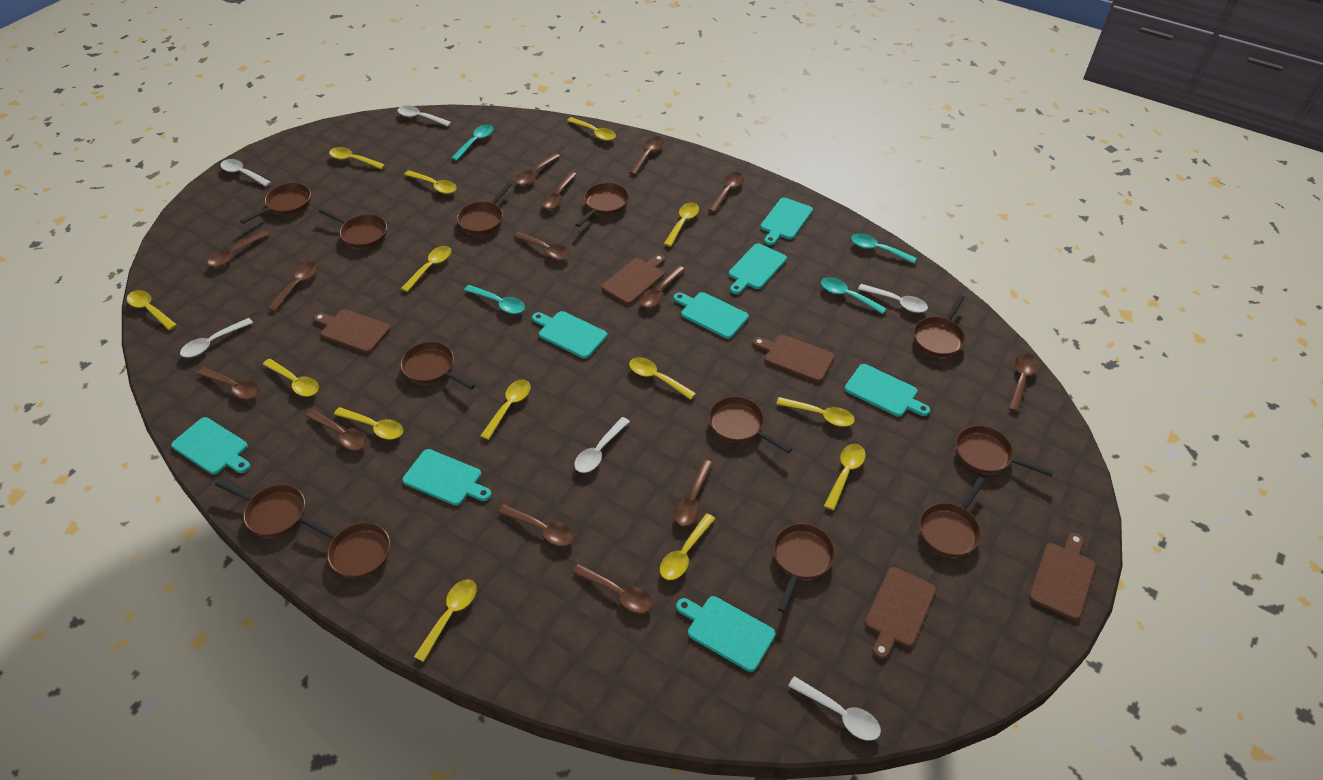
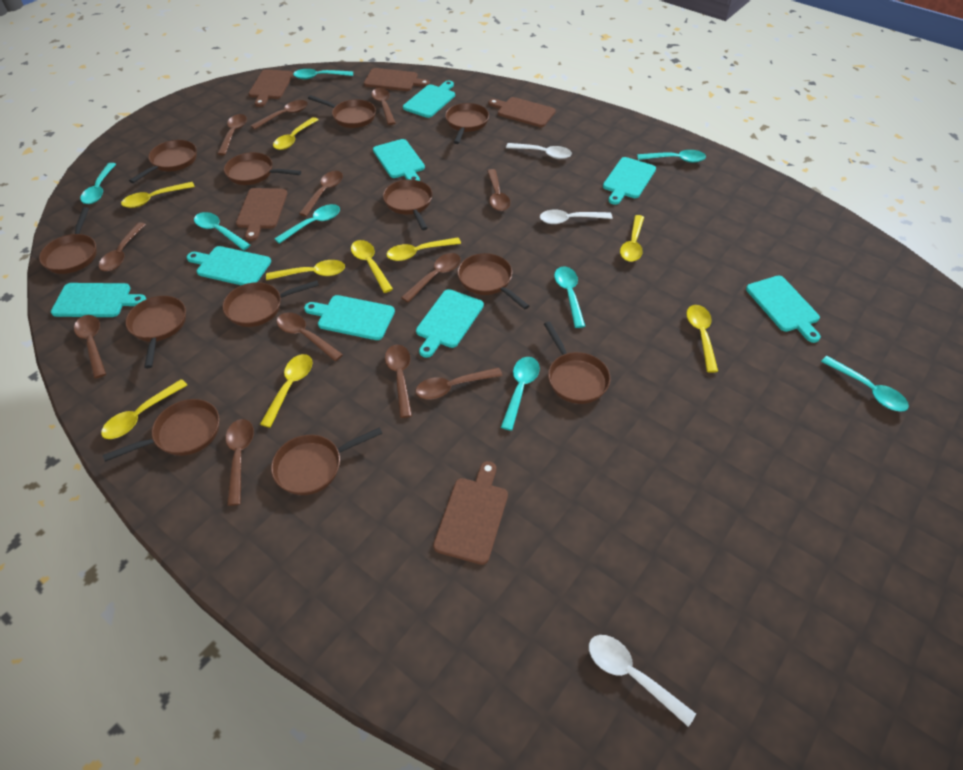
brown spoon: 14 -> 12
turquoise spoon: 4 -> 8
white spoon: 6 -> 3
yellow spoon: 14 -> 9

